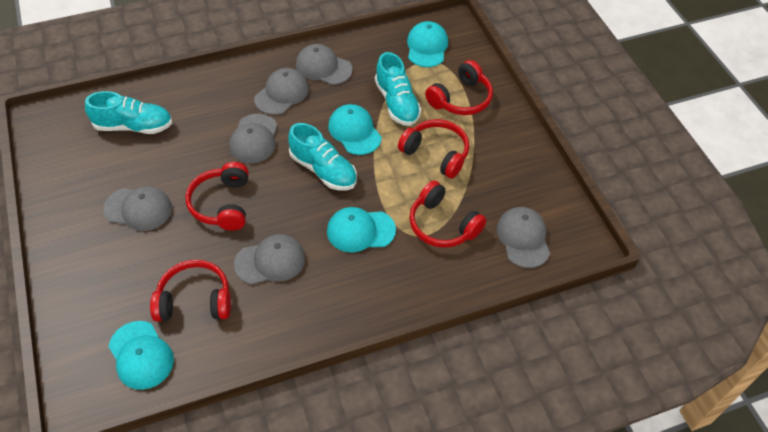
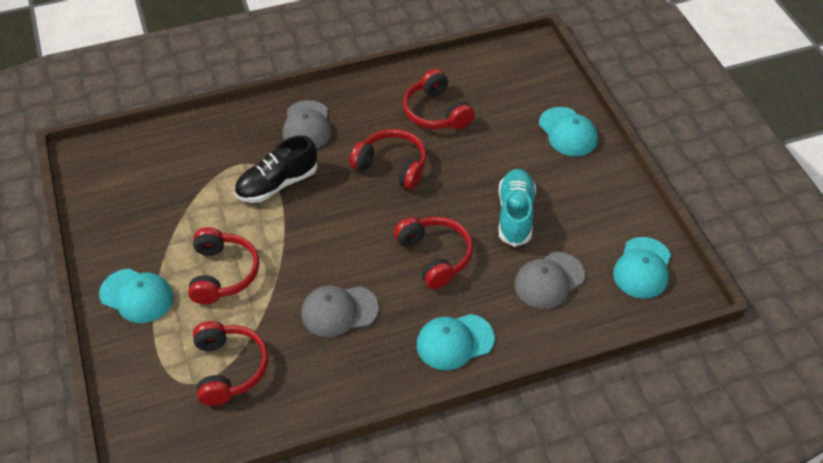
black shoe: 0 -> 1
grey cap: 6 -> 3
turquoise shoe: 3 -> 1

